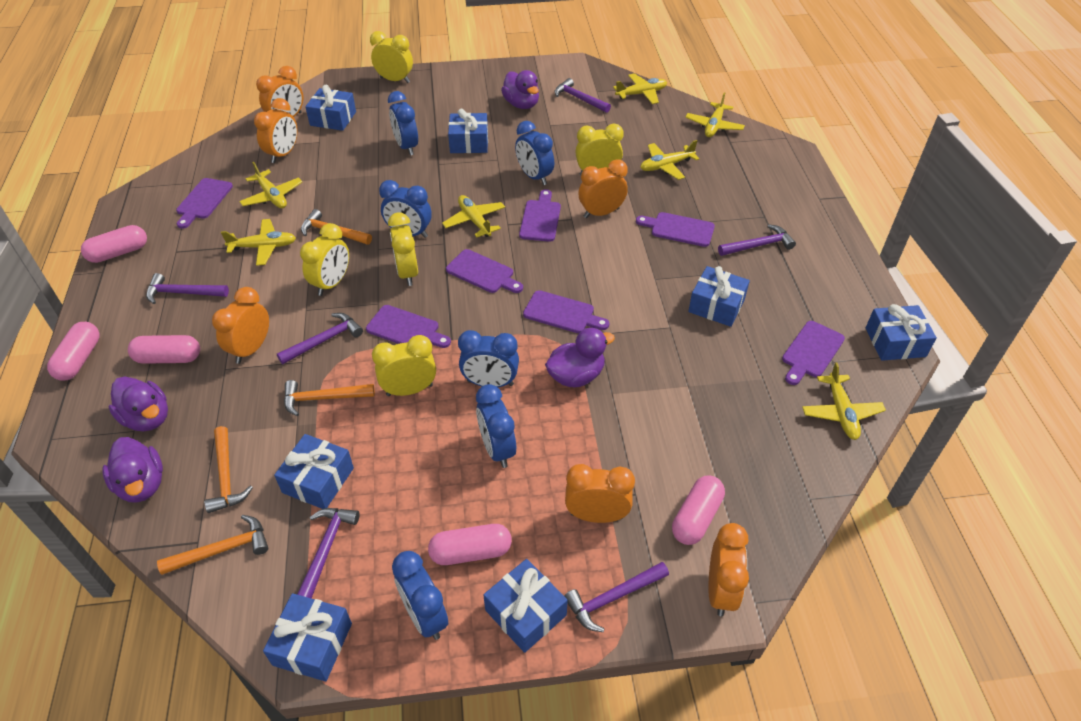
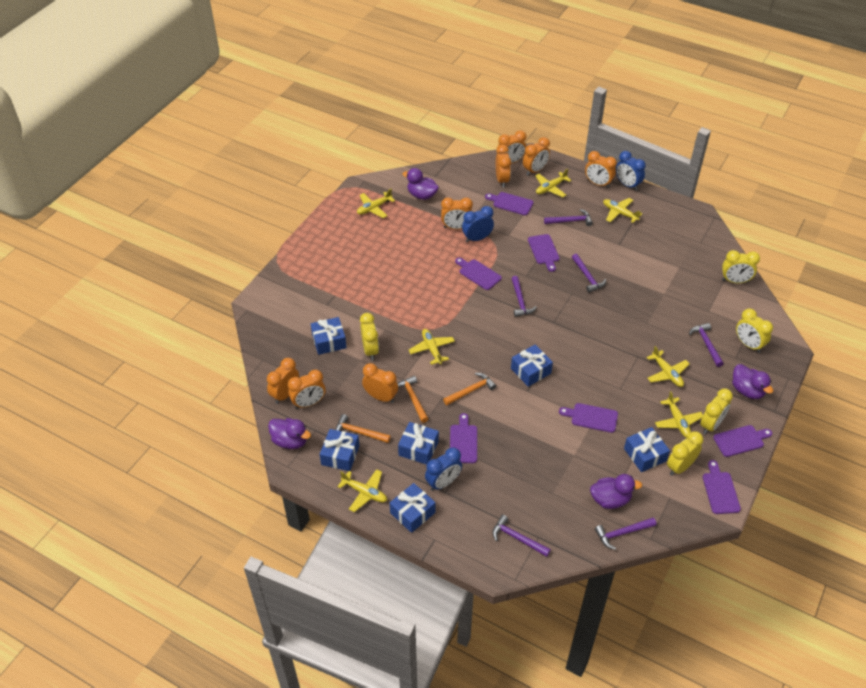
blue clock: 6 -> 3
blue gift: 7 -> 6
orange clock: 6 -> 8
orange hammer: 4 -> 3
pink capsule: 5 -> 0

